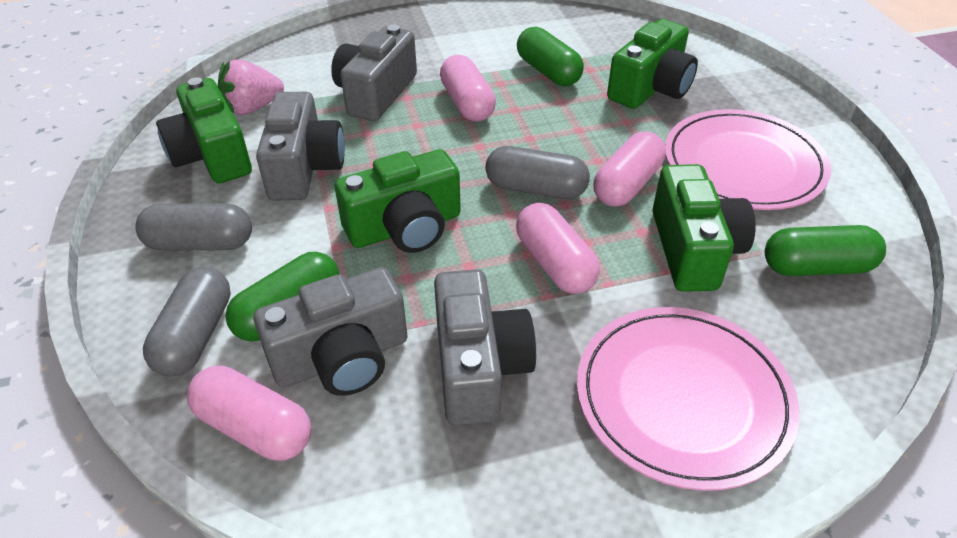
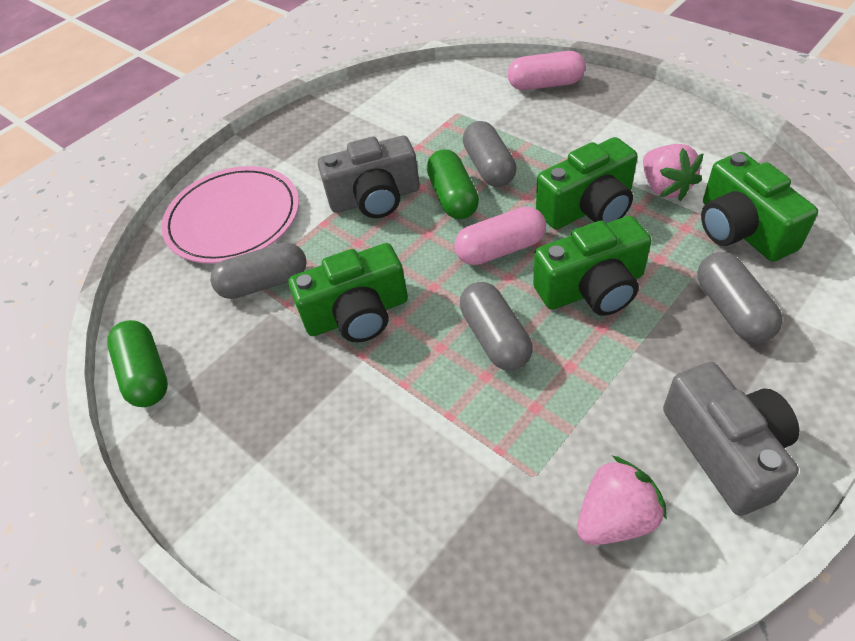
green capsule: 3 -> 2
grey camera: 4 -> 2
grey capsule: 3 -> 4
pink capsule: 4 -> 2
pink plate: 2 -> 1
pink strawberry: 1 -> 2

